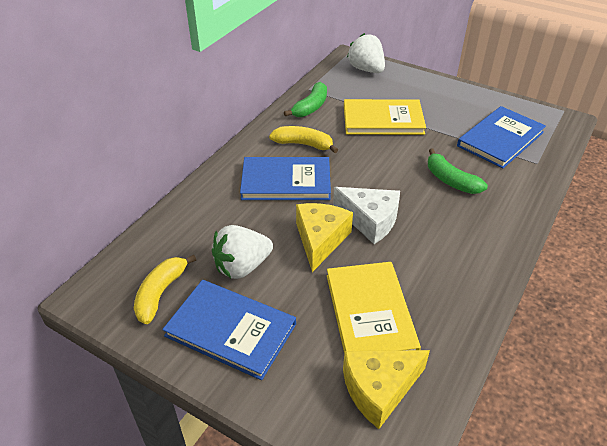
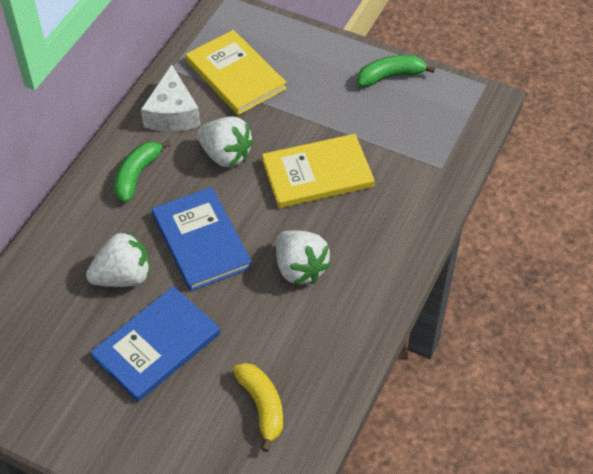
blue book: 3 -> 2
white strawberry: 2 -> 3
yellow banana: 2 -> 1
yellow cheese: 2 -> 0

